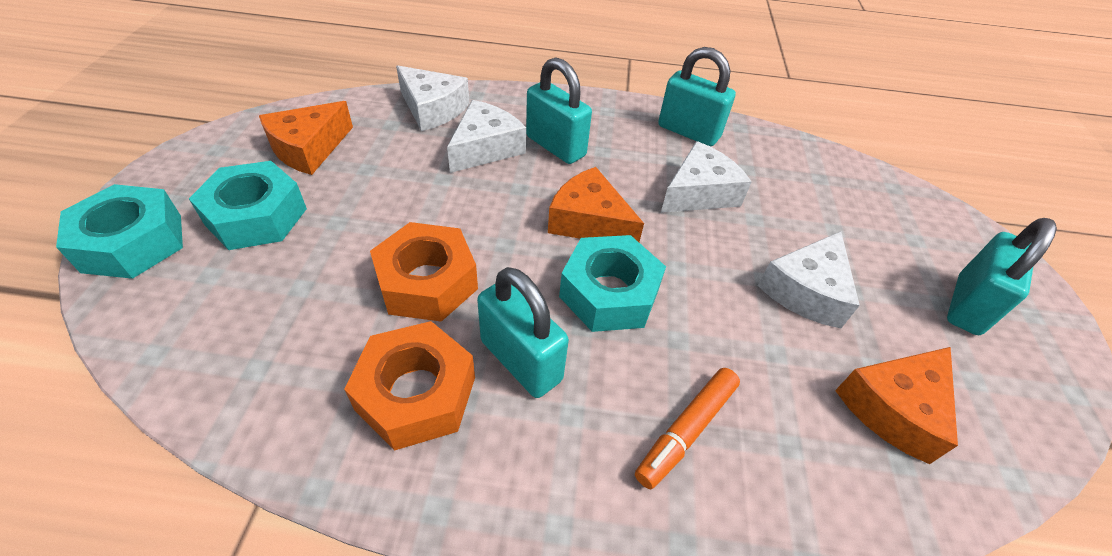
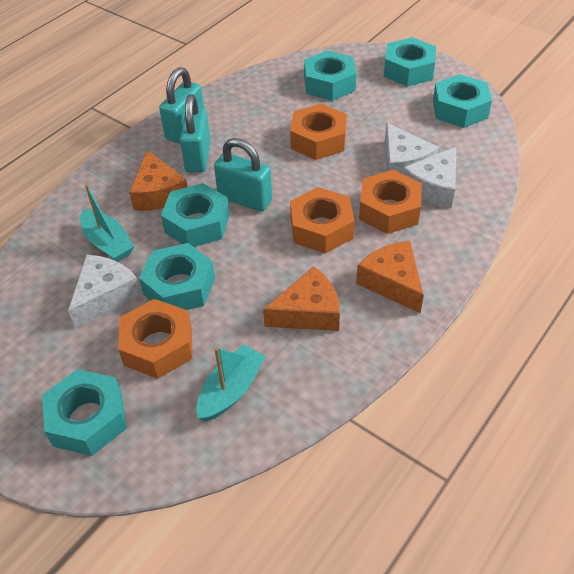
orange marker: 1 -> 0
orange nut: 2 -> 4
turquoise boat: 0 -> 2
turquoise nut: 3 -> 6
turquoise padlock: 4 -> 3
white cheese: 4 -> 3

